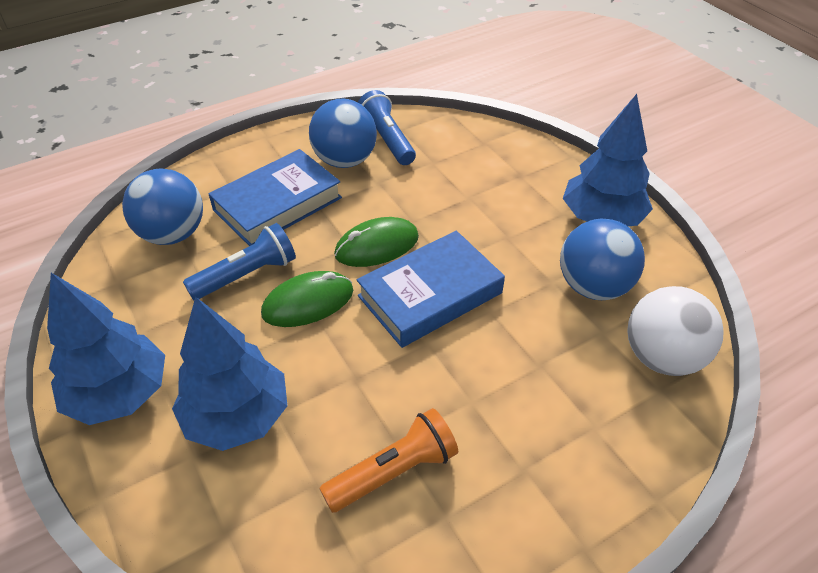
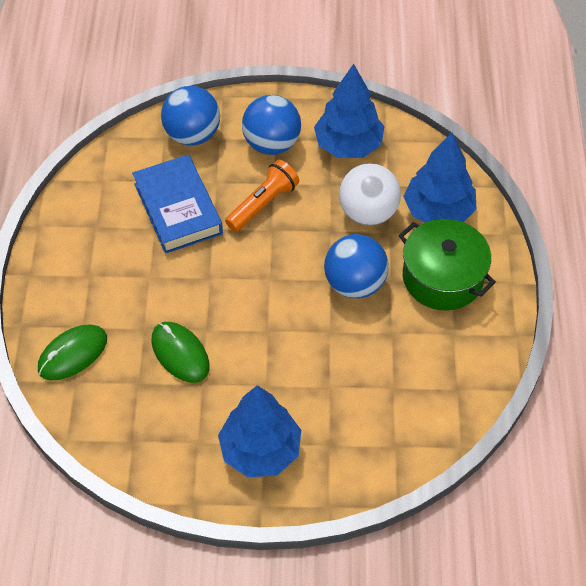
blue book: 2 -> 1
blue flashlight: 2 -> 0
green pot: 0 -> 1

